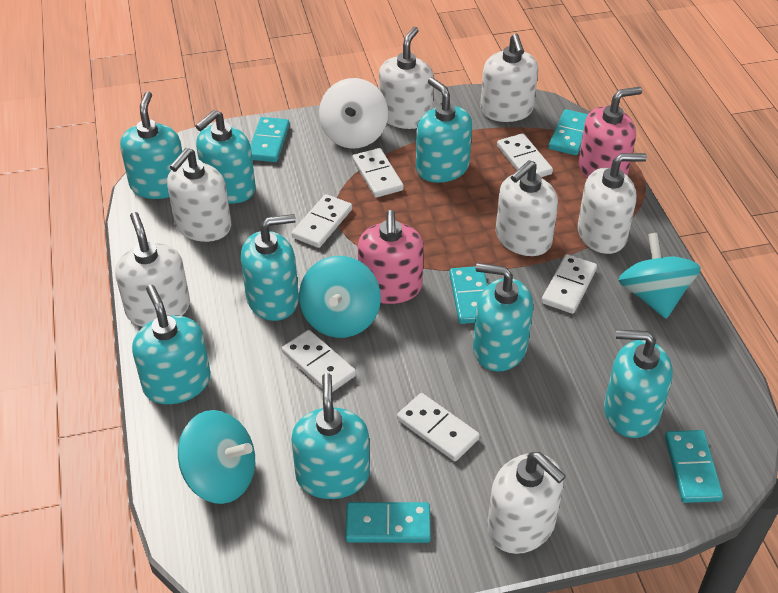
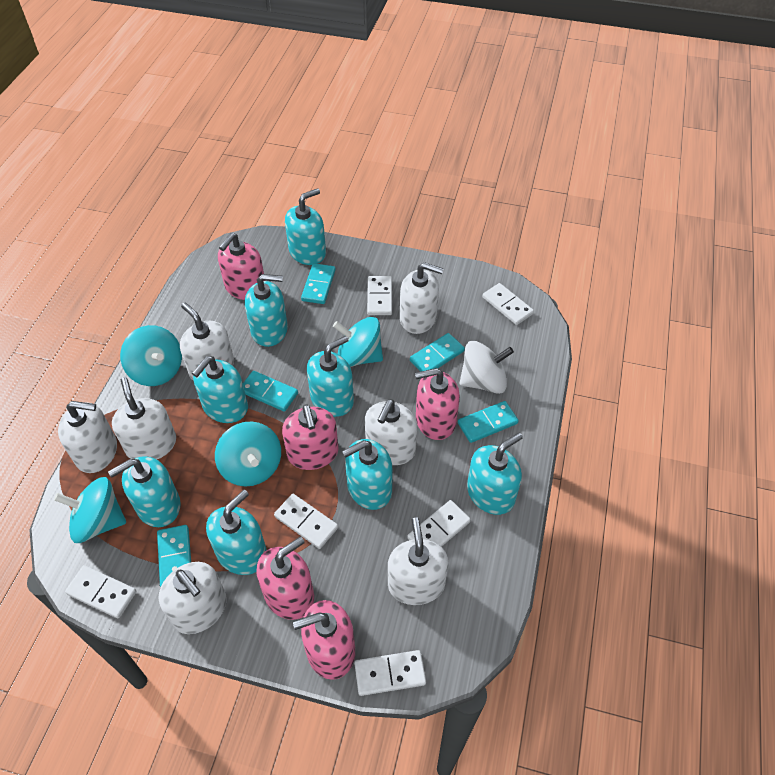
pink soap dispenser: 2 -> 5
turquoise spinning top: 3 -> 4

